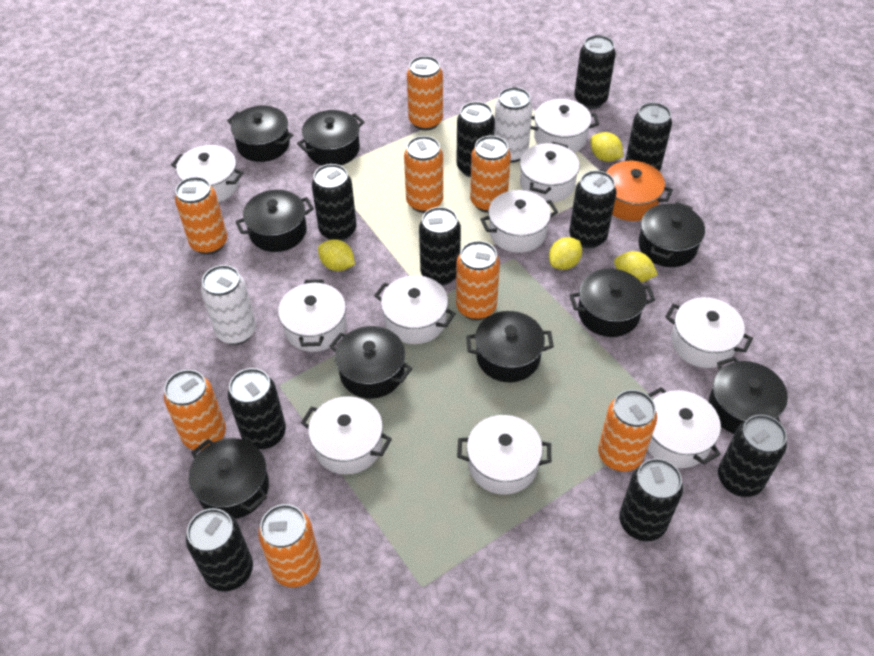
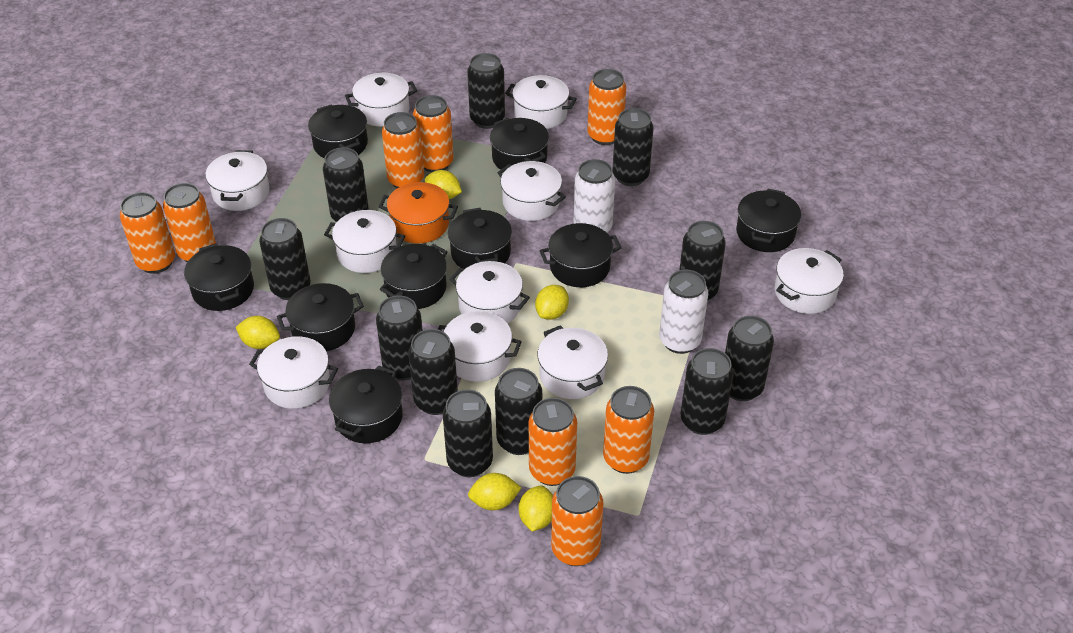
black can: 10 -> 11
yellow lemon: 4 -> 5

